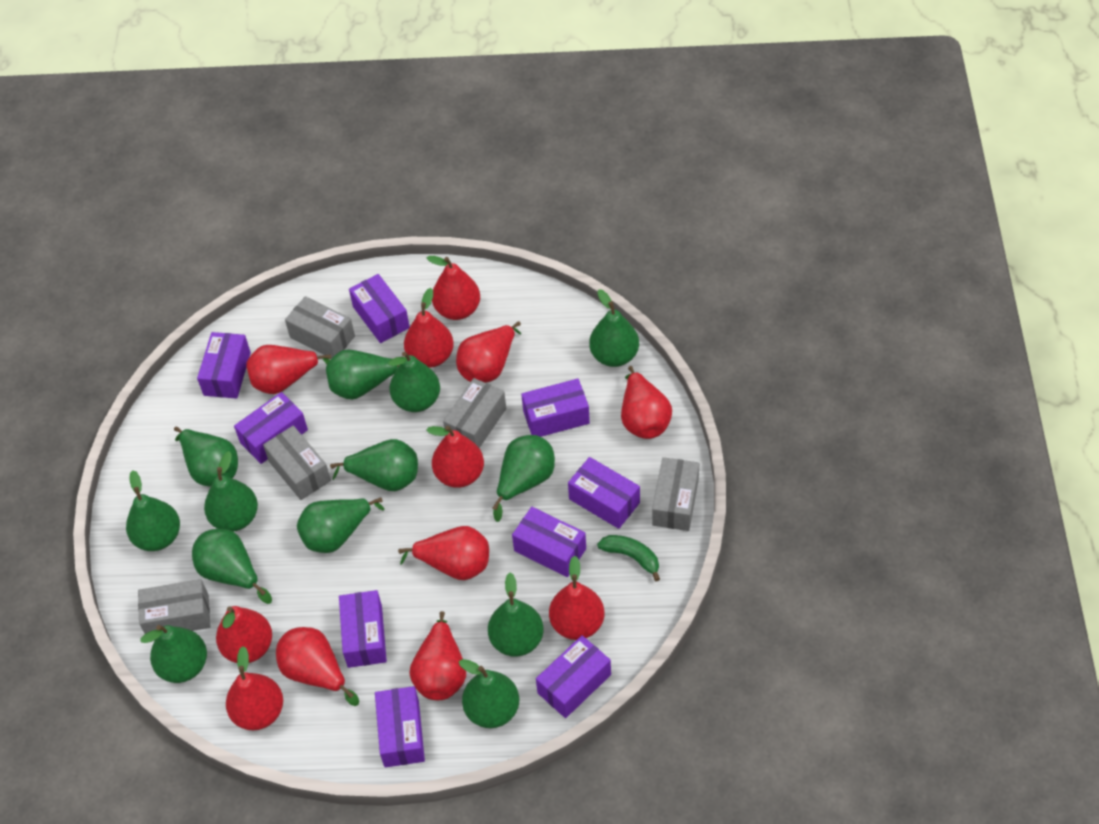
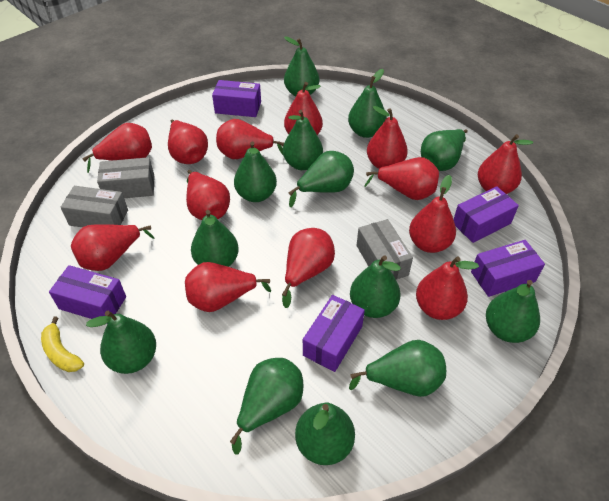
green banana: 1 -> 0
grey box: 5 -> 3
purple box: 9 -> 5
red pear: 12 -> 13
yellow banana: 0 -> 1

